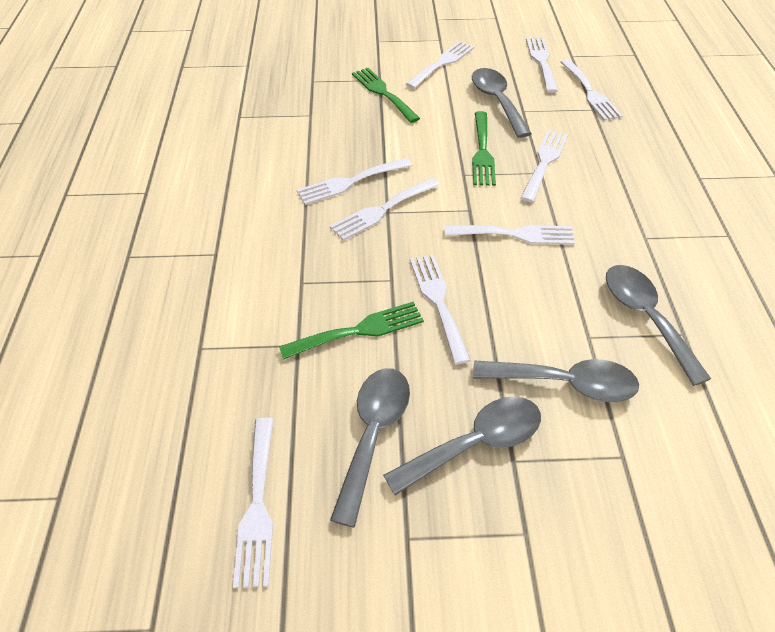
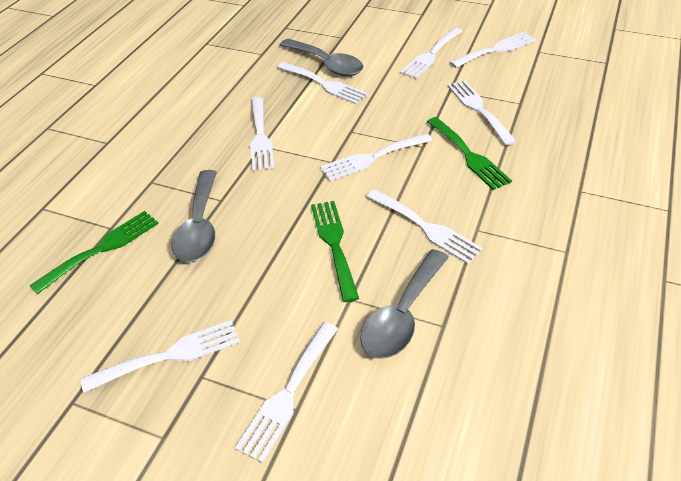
grey spoon: 5 -> 3

